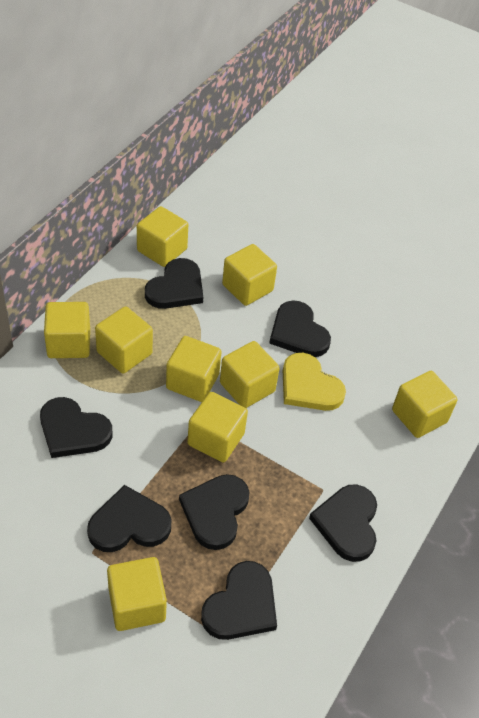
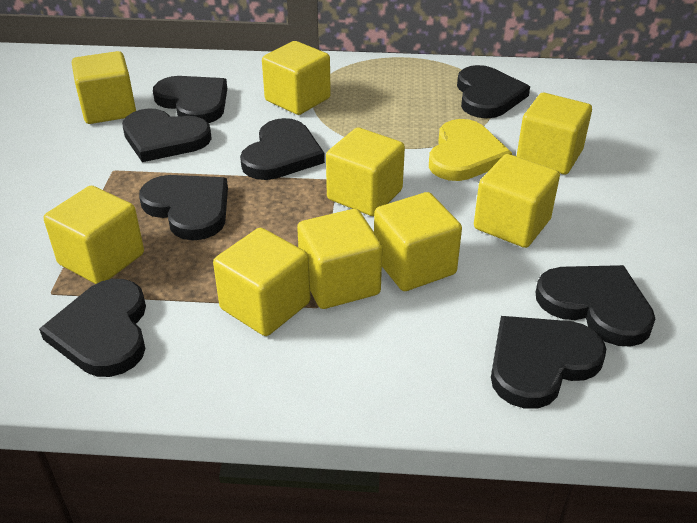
black heart: 7 -> 8

